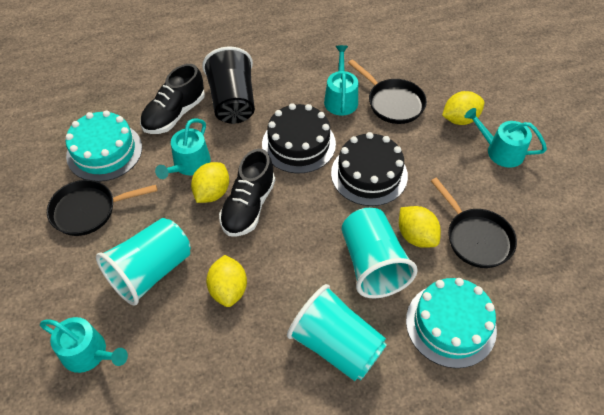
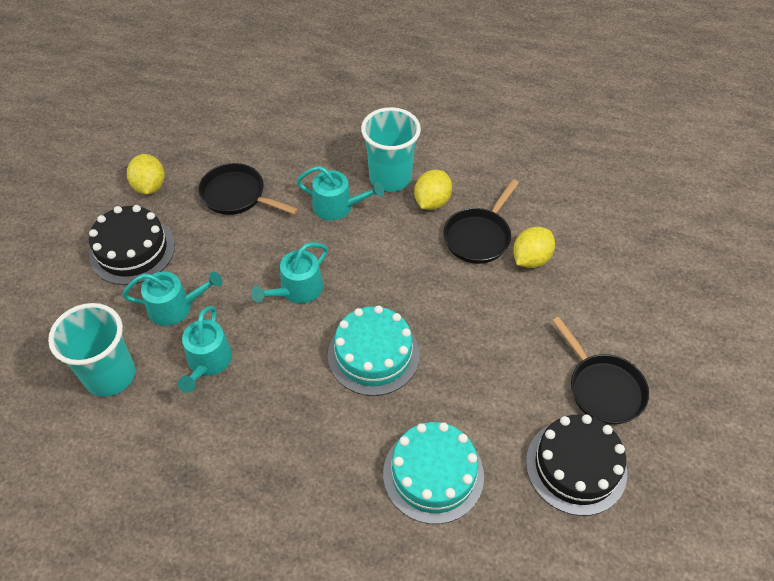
black cup: 1 -> 0
black shoe: 2 -> 0
turquoise cup: 3 -> 2
yellow lemon: 4 -> 3

